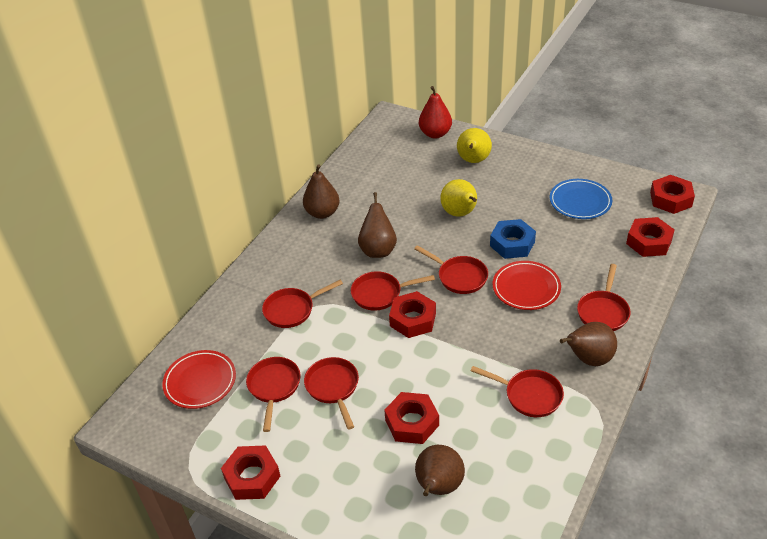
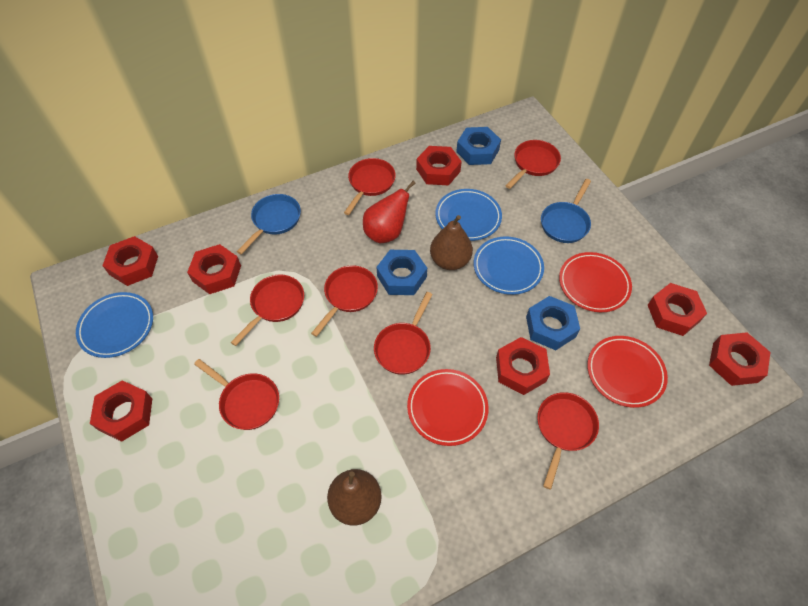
blue nut: 1 -> 3
blue pan: 0 -> 2
blue plate: 1 -> 3
brown pear: 4 -> 2
red nut: 5 -> 7
red plate: 2 -> 3
yellow pear: 2 -> 0

